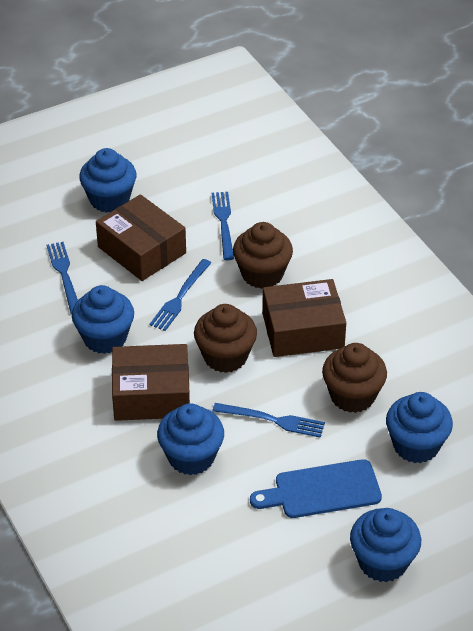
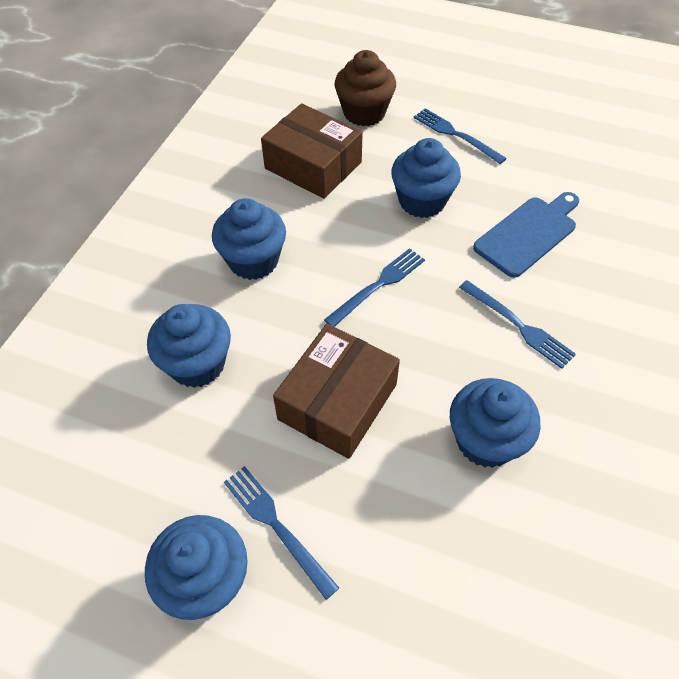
brown box: 3 -> 2
brown cupcake: 3 -> 1

